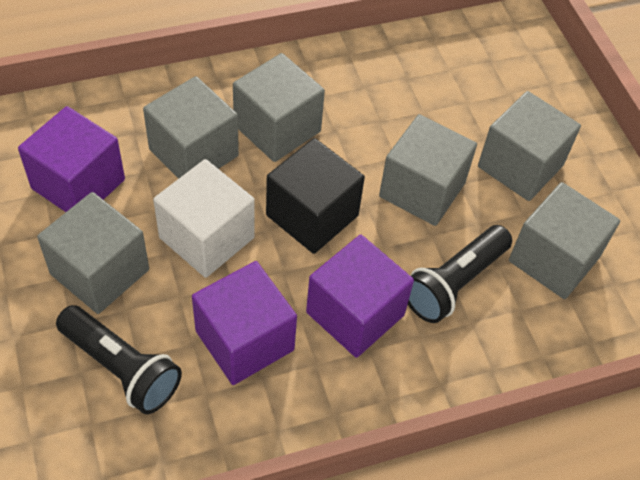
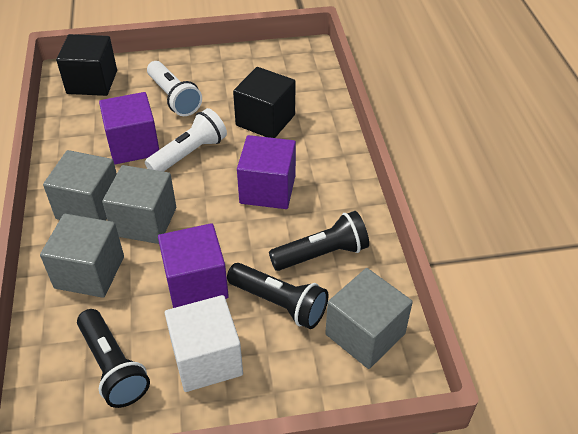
black cube: 1 -> 2
black flashlight: 2 -> 3
grey cube: 6 -> 4
white flashlight: 0 -> 2

